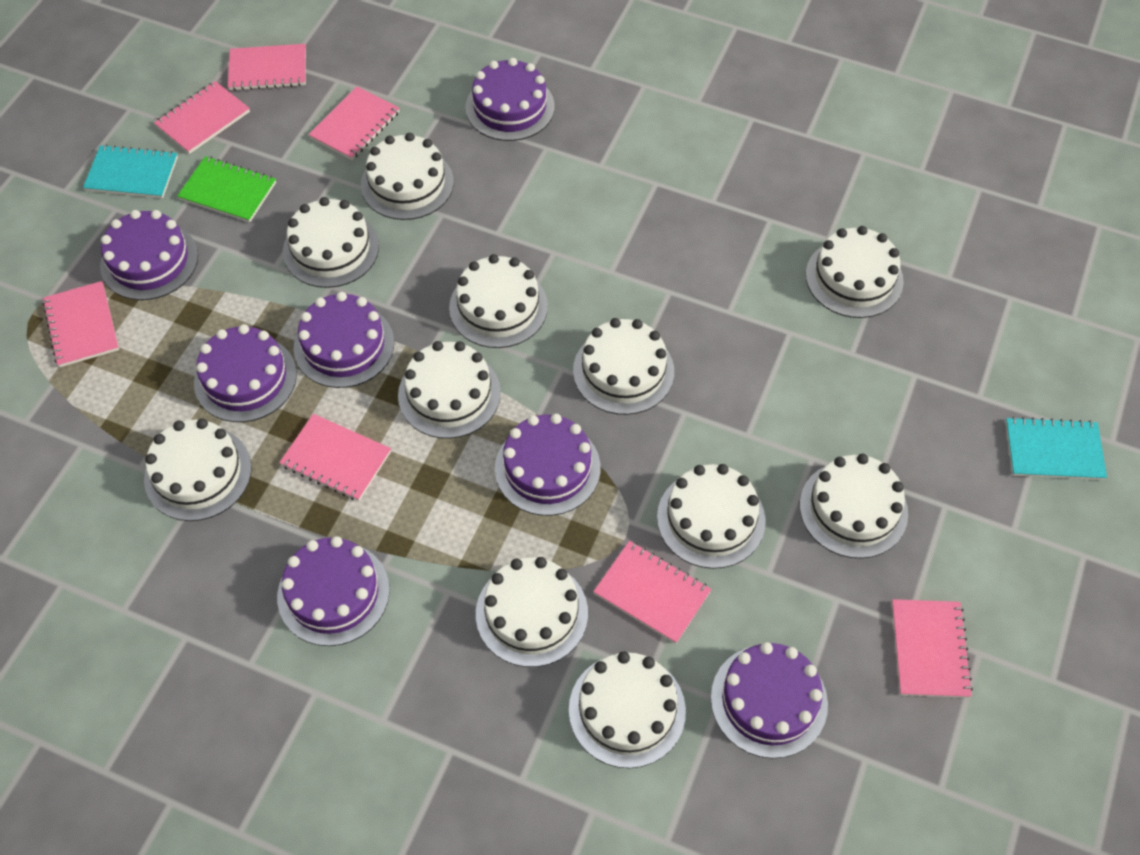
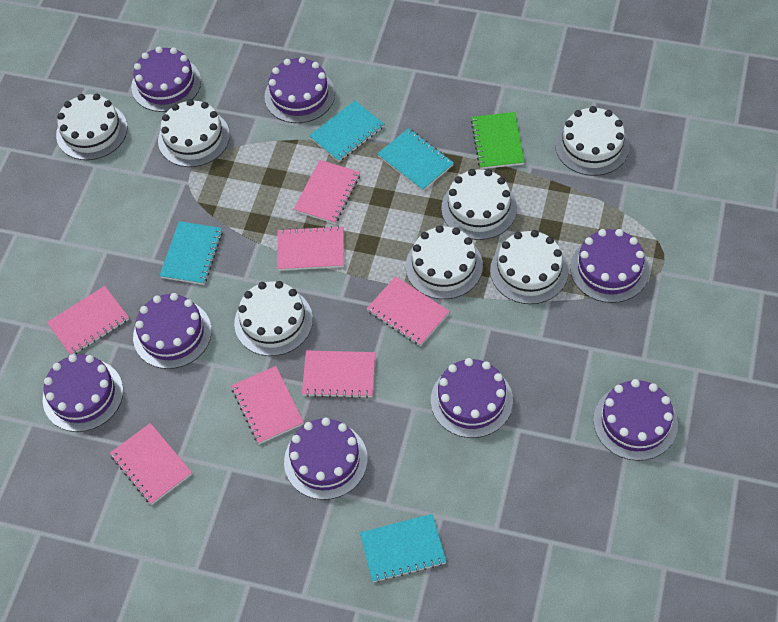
purple cake: 7 -> 8
turquoise notebook: 2 -> 4
white cake: 11 -> 7

